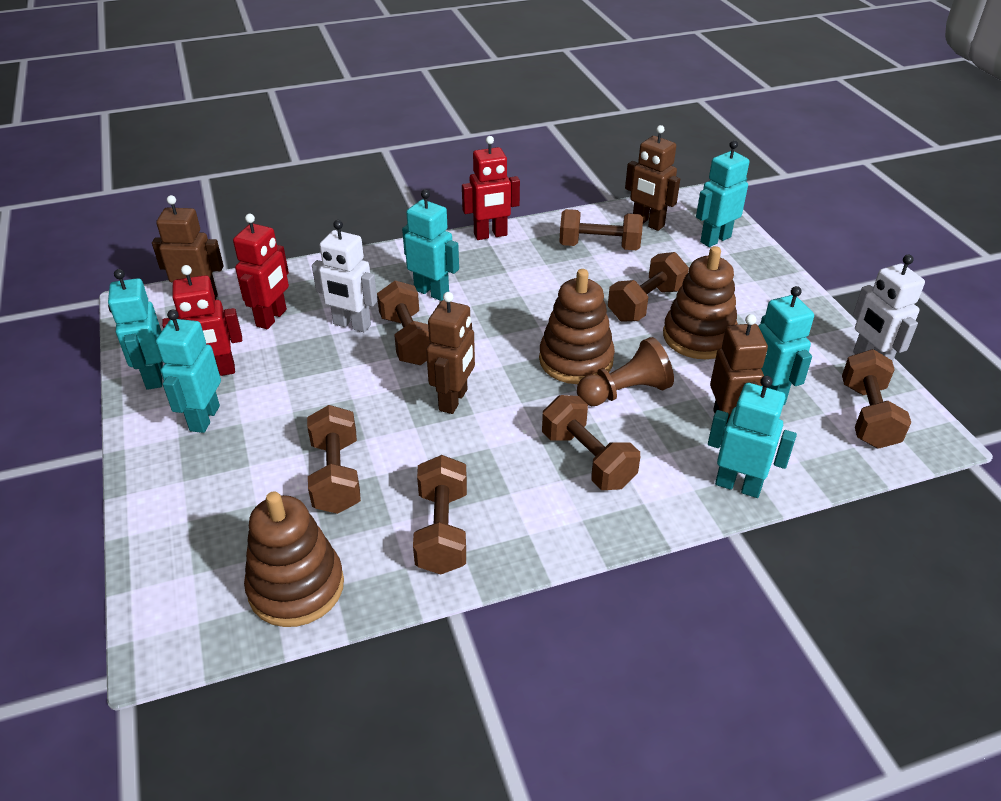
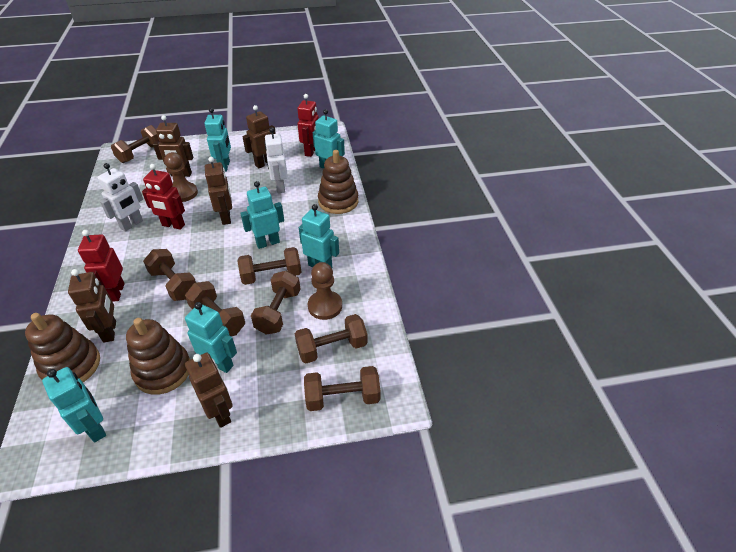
brown pawn: 1 -> 2
brown robot: 4 -> 5

